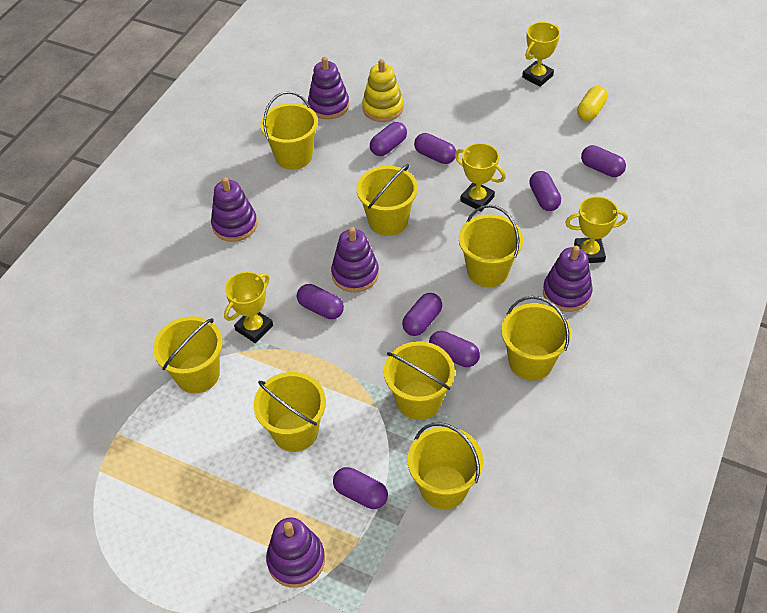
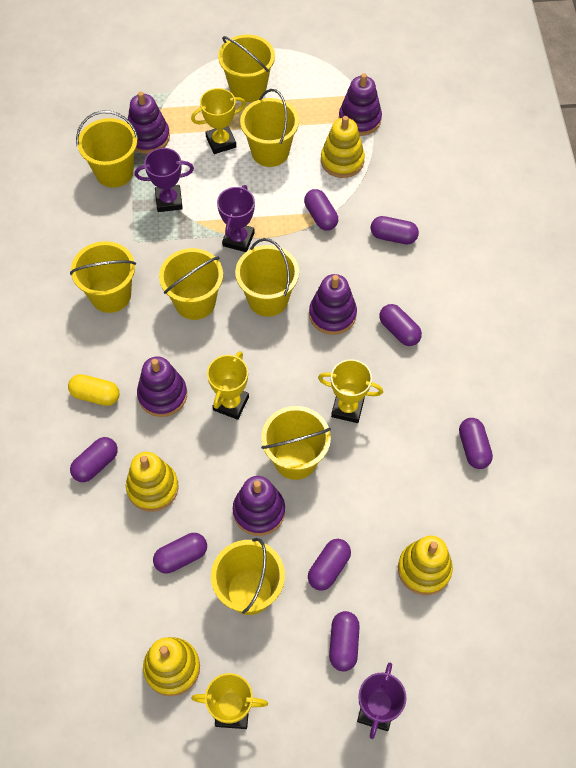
purple trophy: 0 -> 3
yellow stacking toy: 1 -> 4

